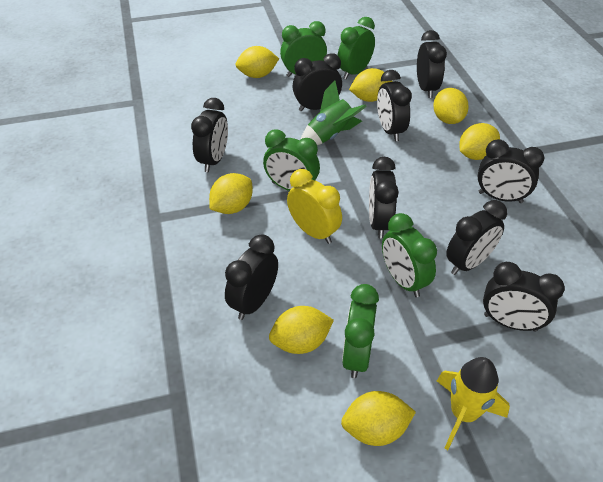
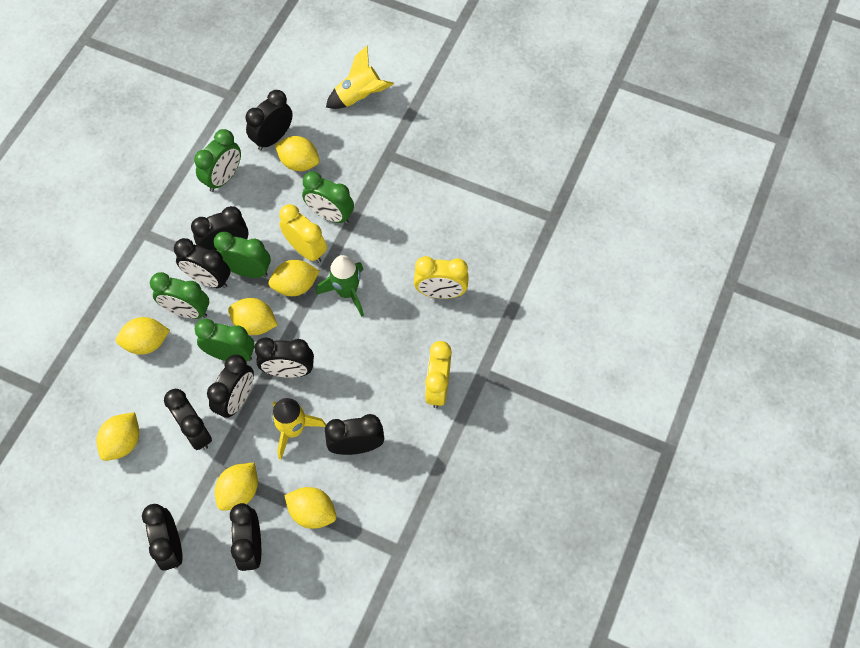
yellow clock: 1 -> 3
yellow rocket: 1 -> 2

